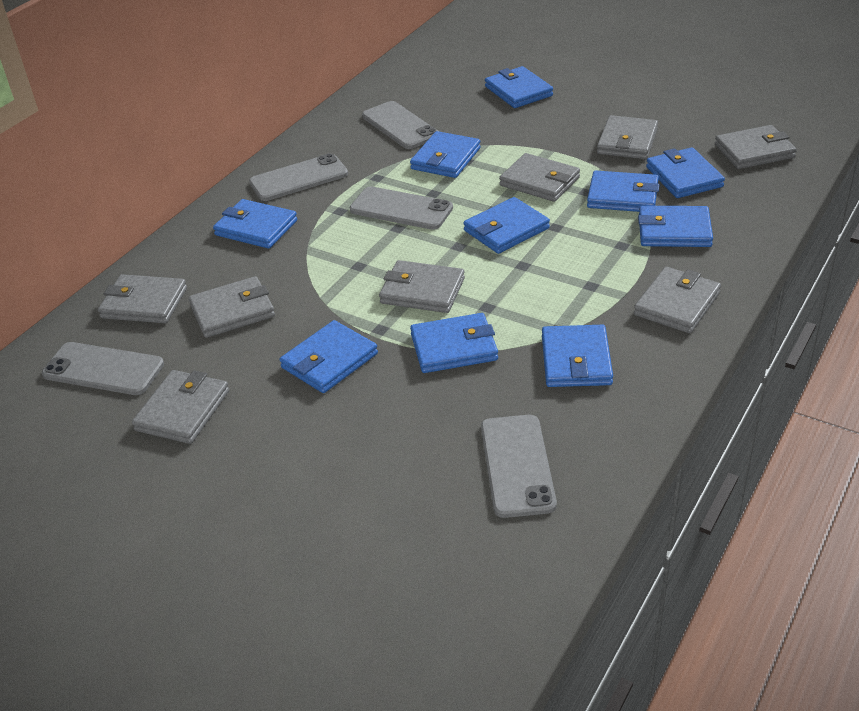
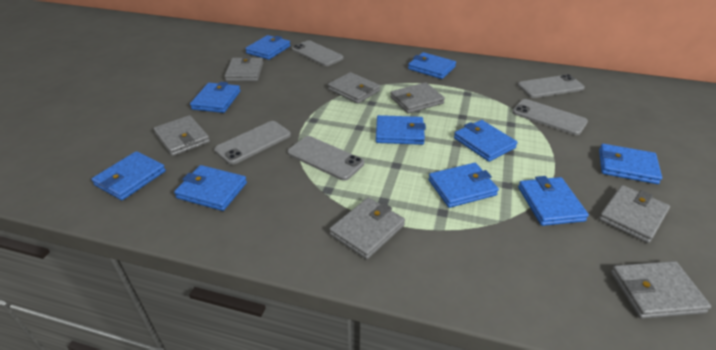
grey wallet: 8 -> 7

